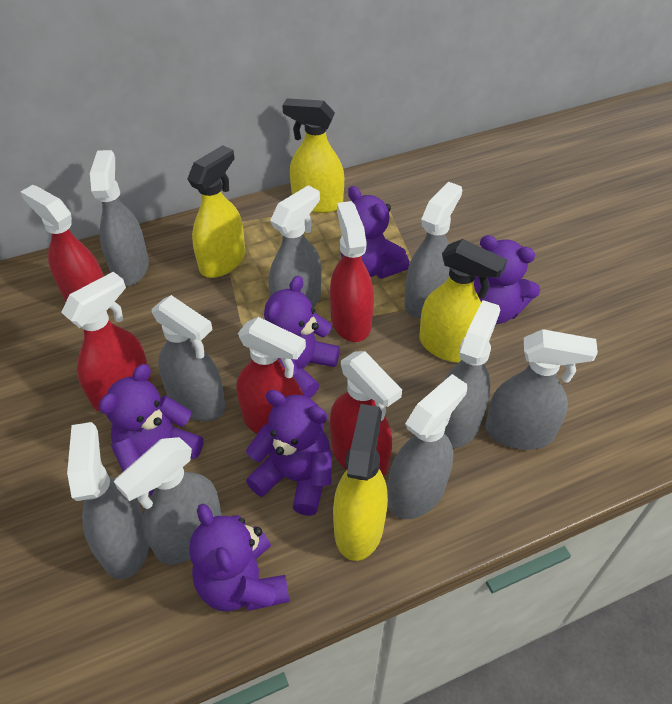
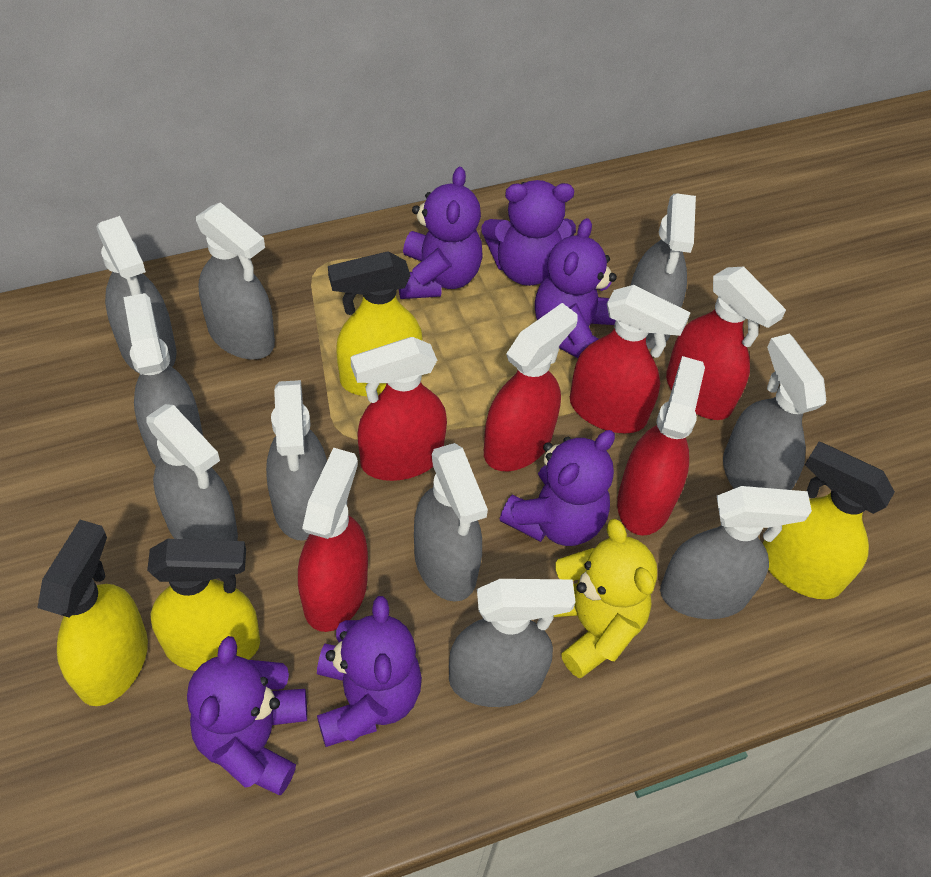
grey spray bottle: 9 -> 10
red spray bottle: 5 -> 6
yellow teddy bear: 0 -> 1

